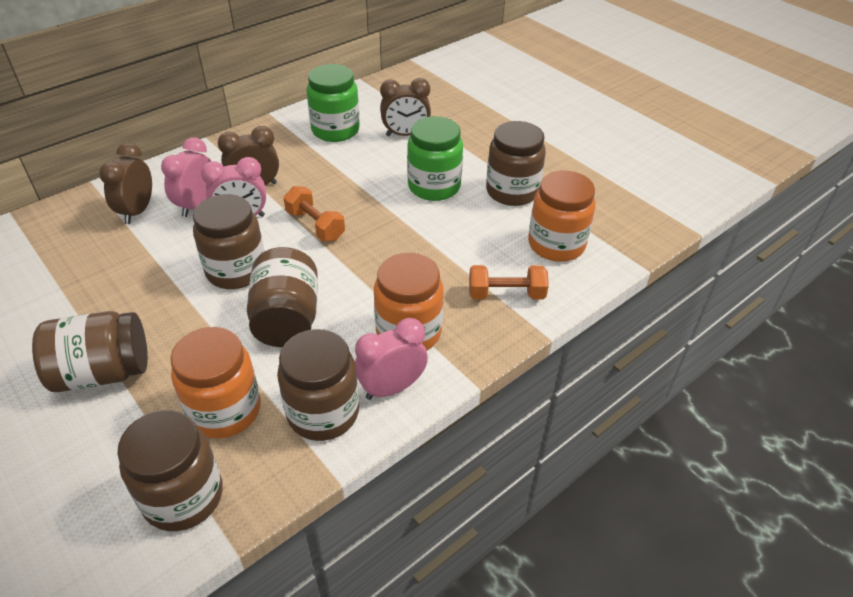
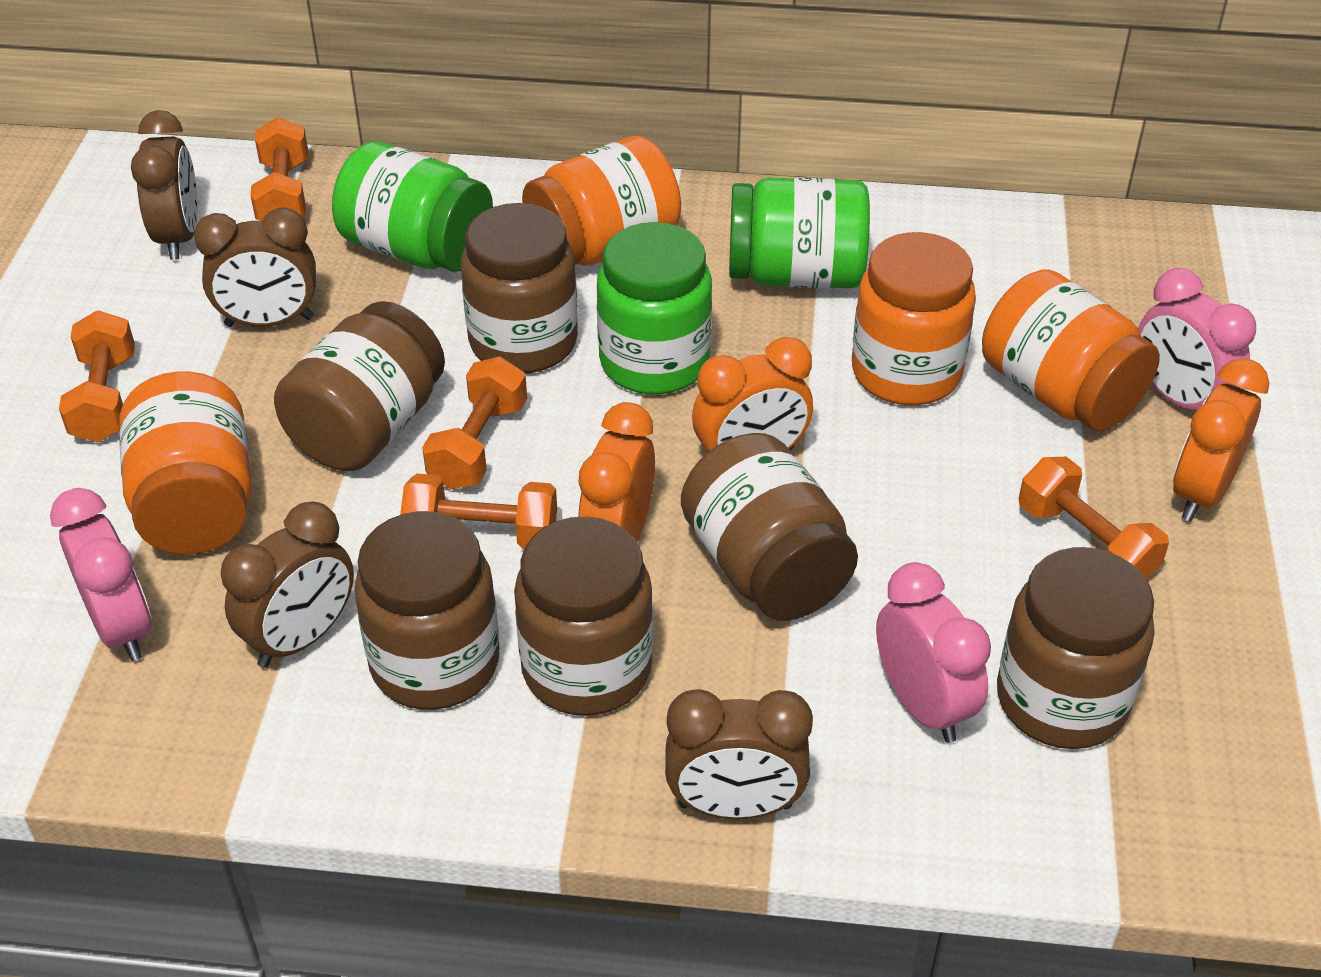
brown clock: 3 -> 4
green jar: 2 -> 3
orange clock: 0 -> 3
orange dumbbell: 2 -> 5
orange jar: 3 -> 4

